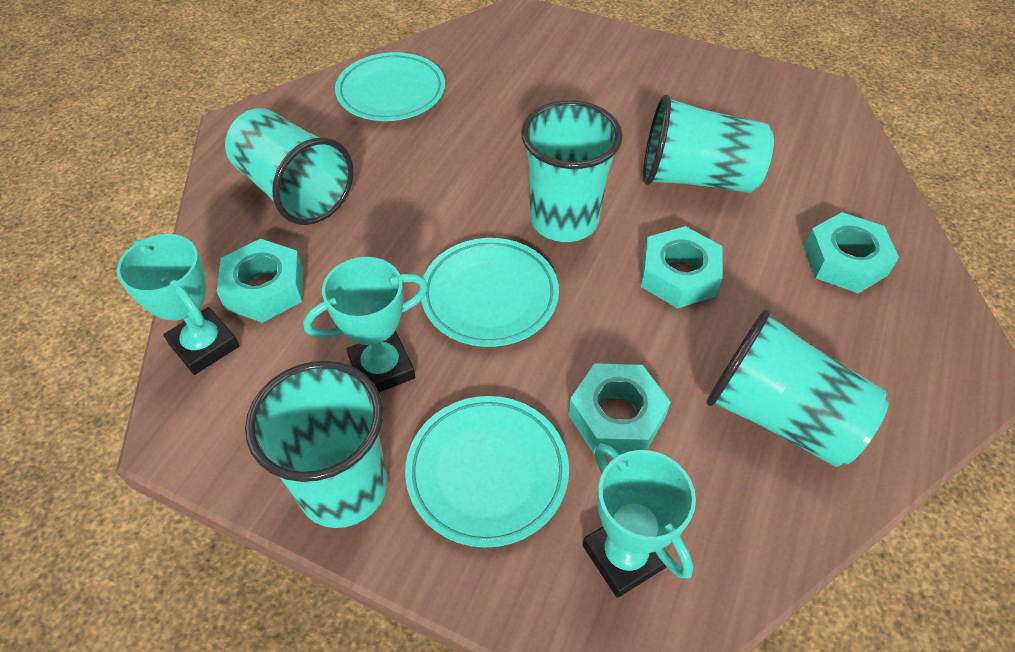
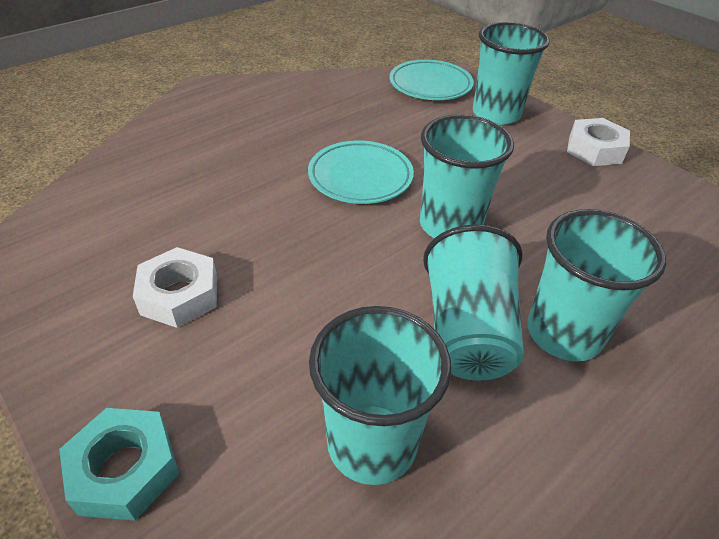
turquoise nut: 4 -> 1
turquoise plate: 3 -> 2
turquoise trophy: 3 -> 0
white nut: 0 -> 2

